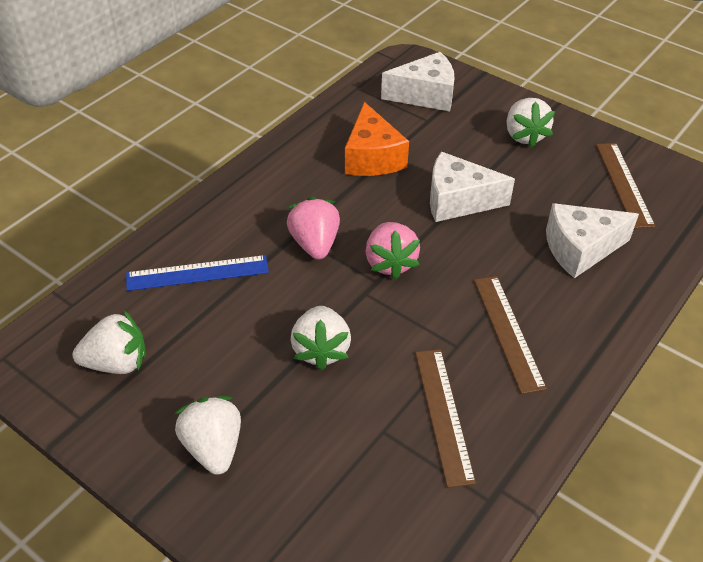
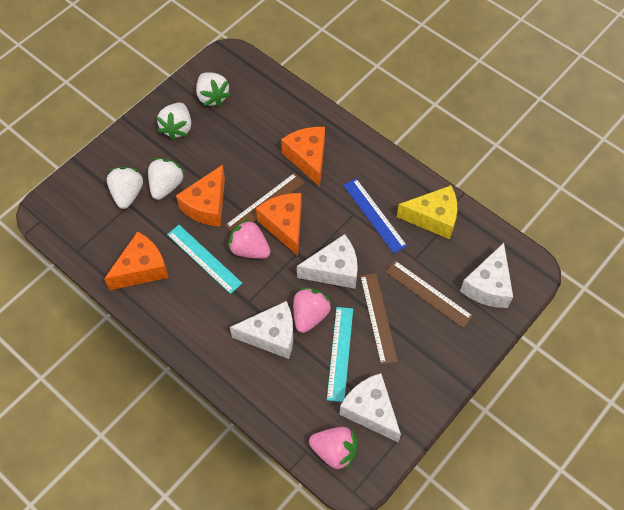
orange cheese: 1 -> 4
pink strawberry: 2 -> 3
turquoise ruler: 0 -> 2
white cheese: 3 -> 4
yellow cheese: 0 -> 1

